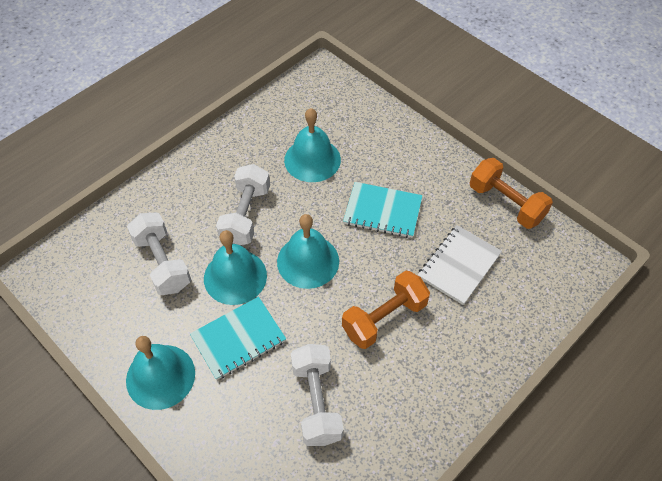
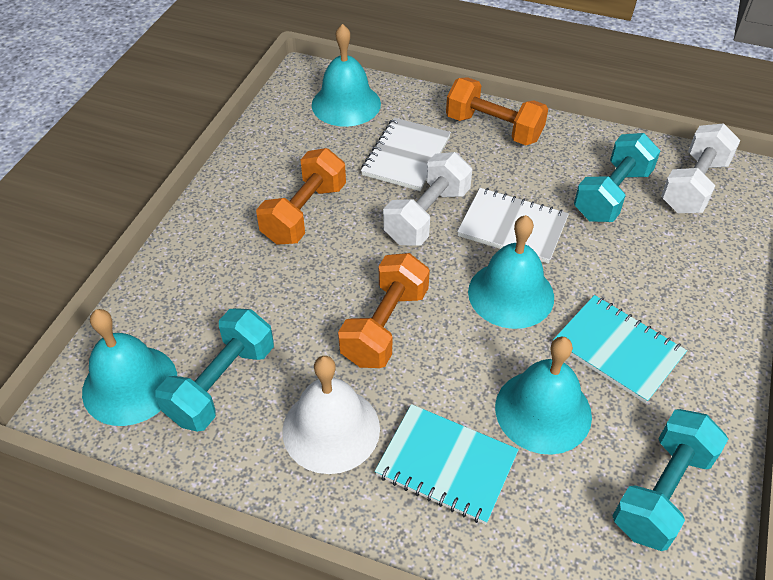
orange dumbbell: 2 -> 3
turquoise dumbbell: 0 -> 3
white bell: 0 -> 1
white dumbbell: 3 -> 2
white notebook: 1 -> 2

